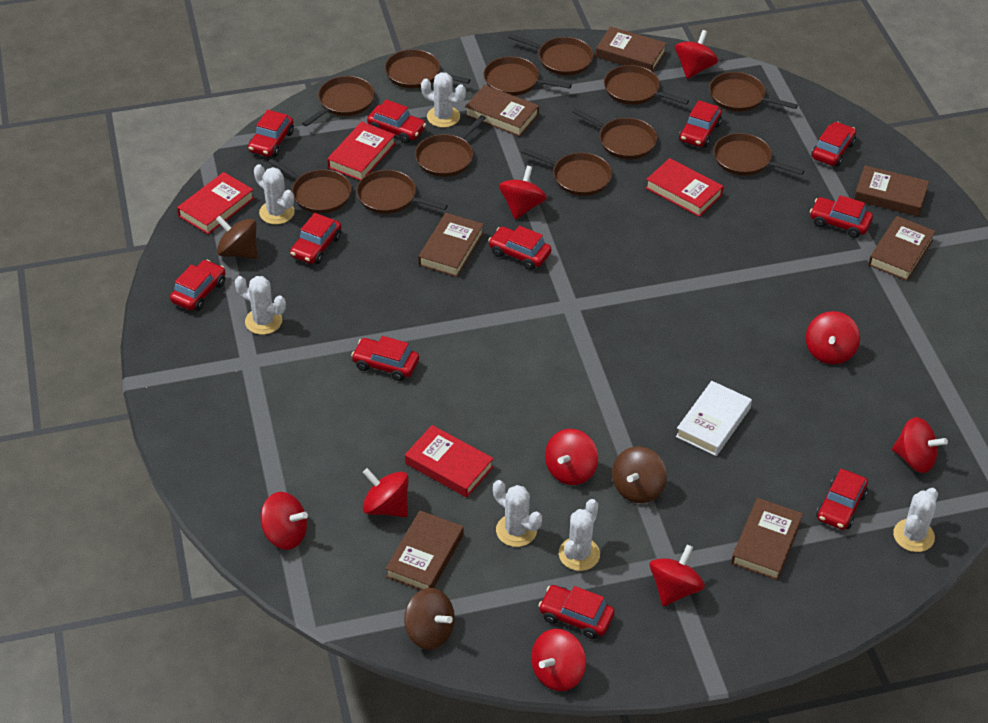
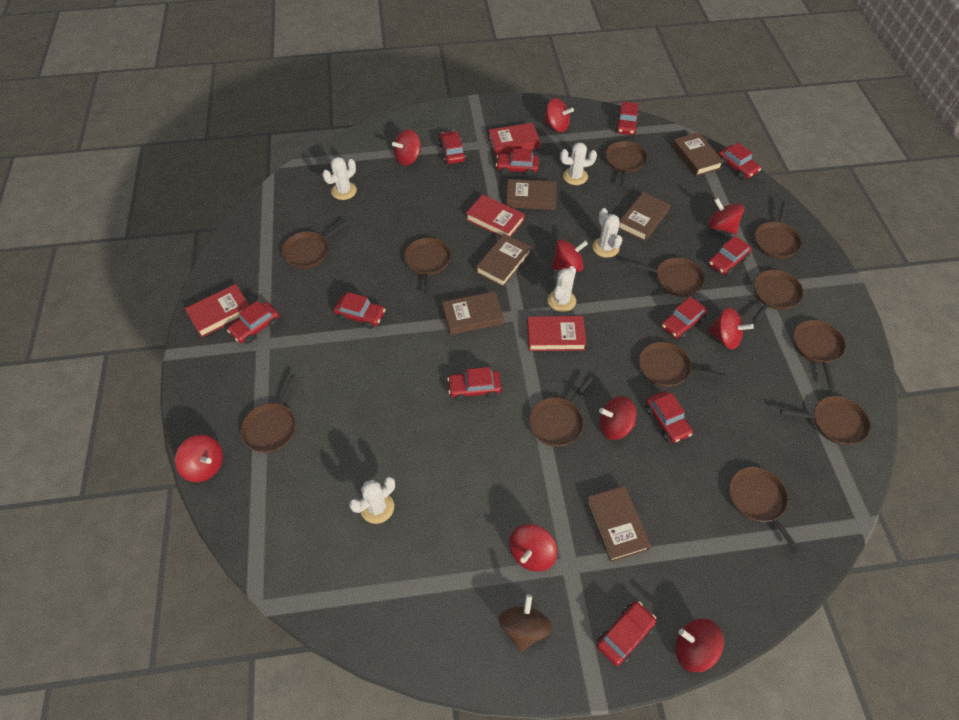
brown book: 7 -> 6
brown spinning top: 3 -> 1
white book: 1 -> 0
white cactus: 6 -> 5

